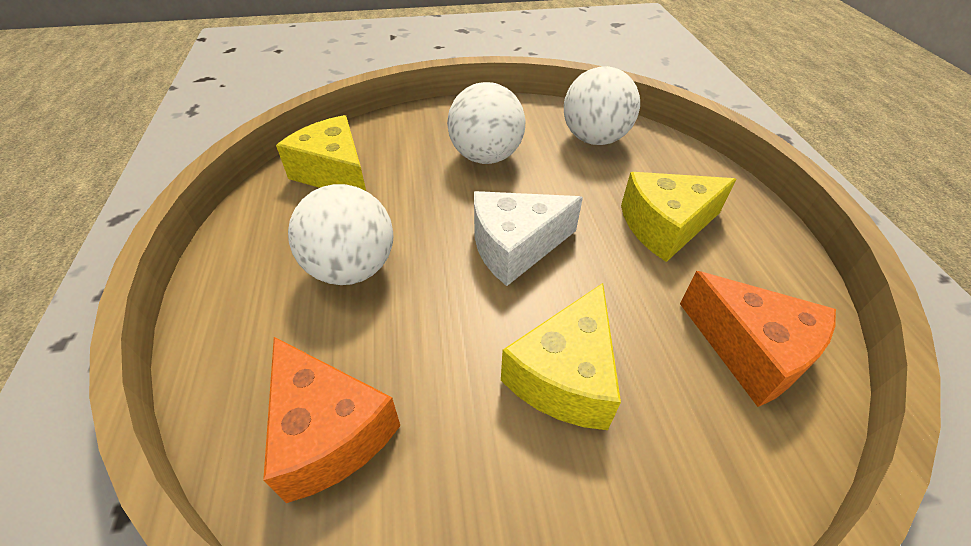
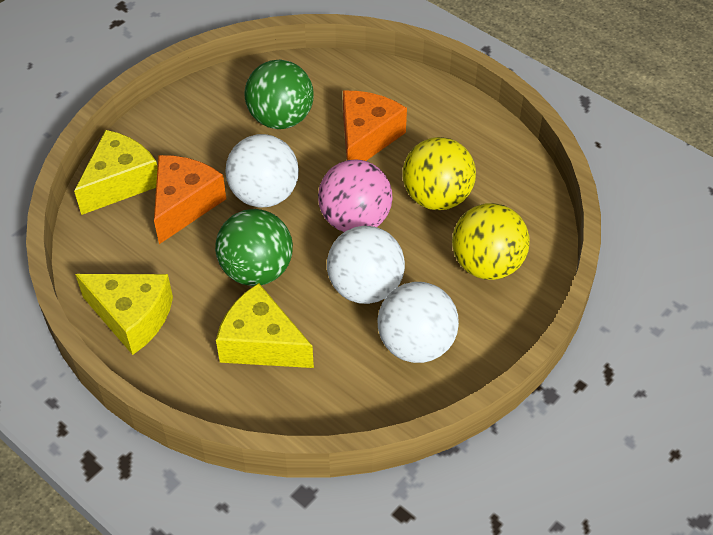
green ball: 0 -> 2
pink ball: 0 -> 1
white cheese: 1 -> 0
yellow ball: 0 -> 2

